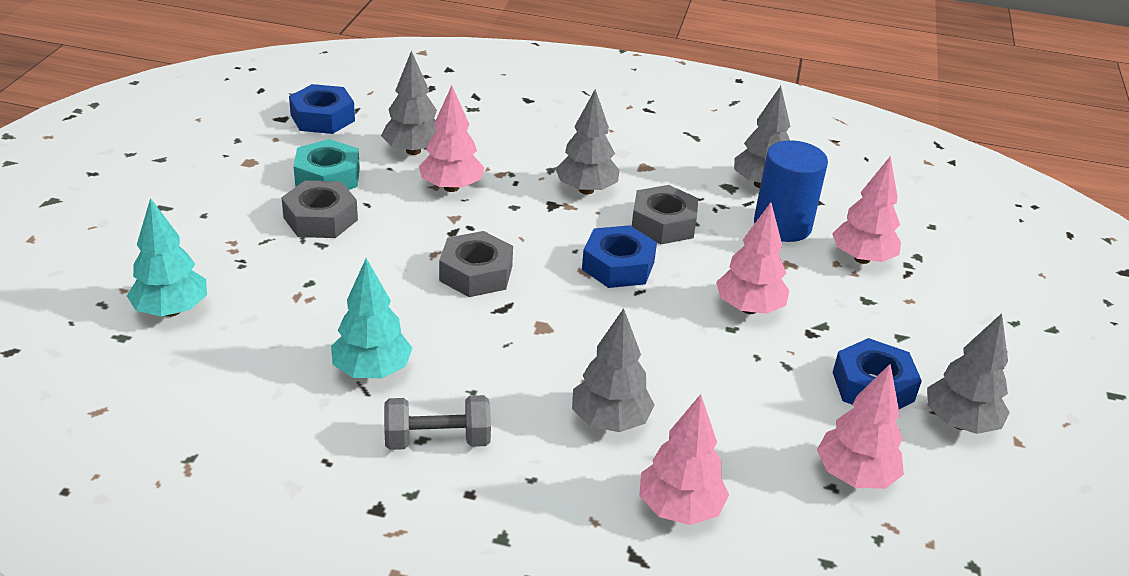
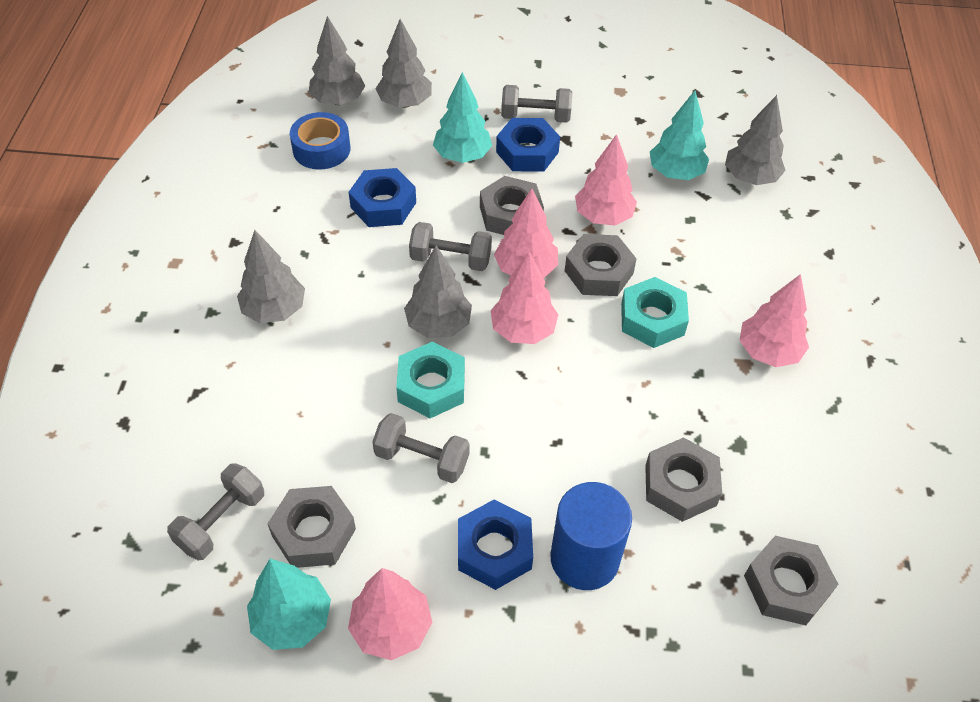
blue tape: 0 -> 1
grey dumbbell: 1 -> 4
grey nut: 3 -> 5
turquoise nut: 1 -> 2
turquoise tree: 2 -> 3

